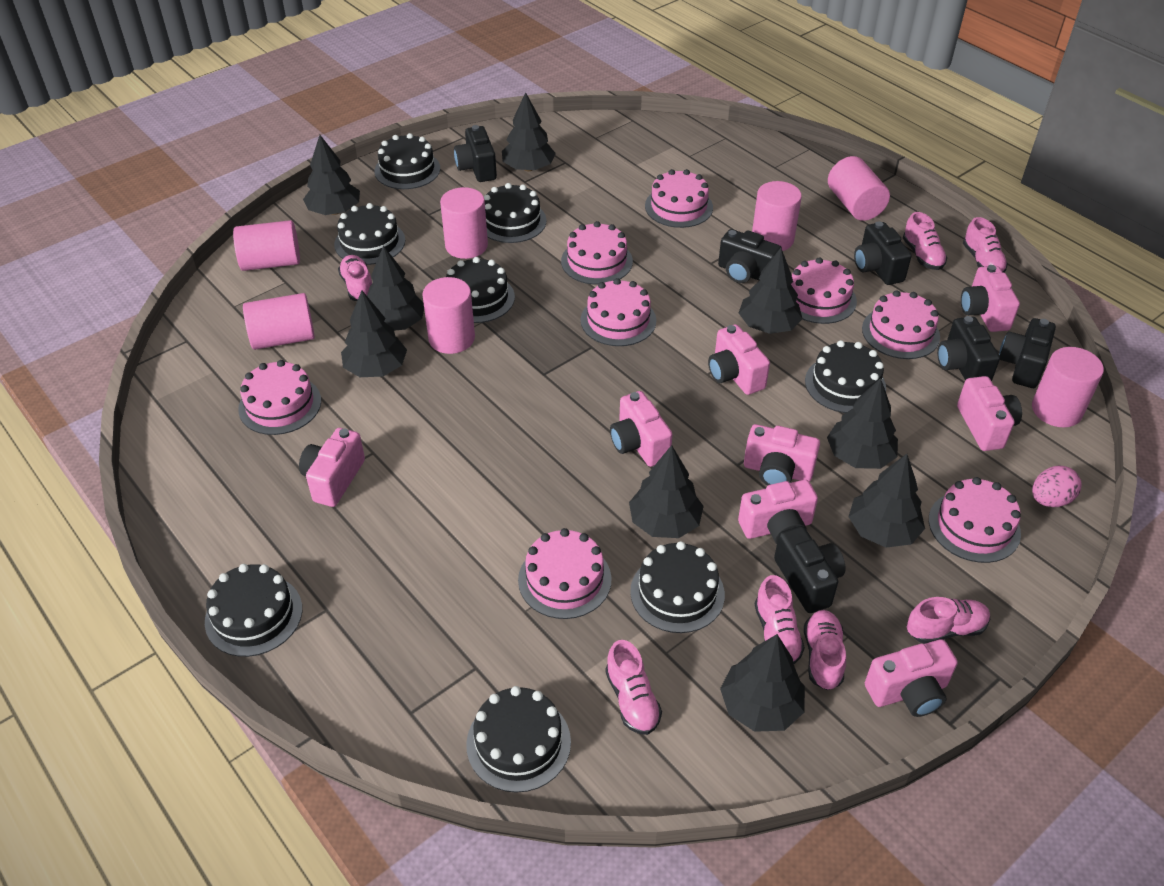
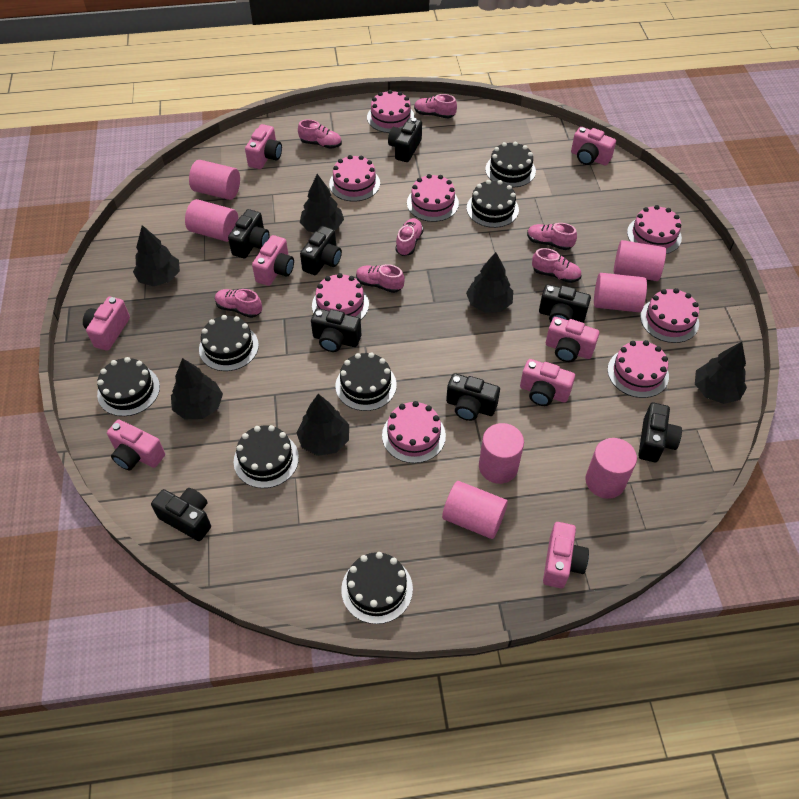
black cake: 8 -> 7
black camera: 6 -> 8
black tree: 9 -> 6
pink egg: 1 -> 0

